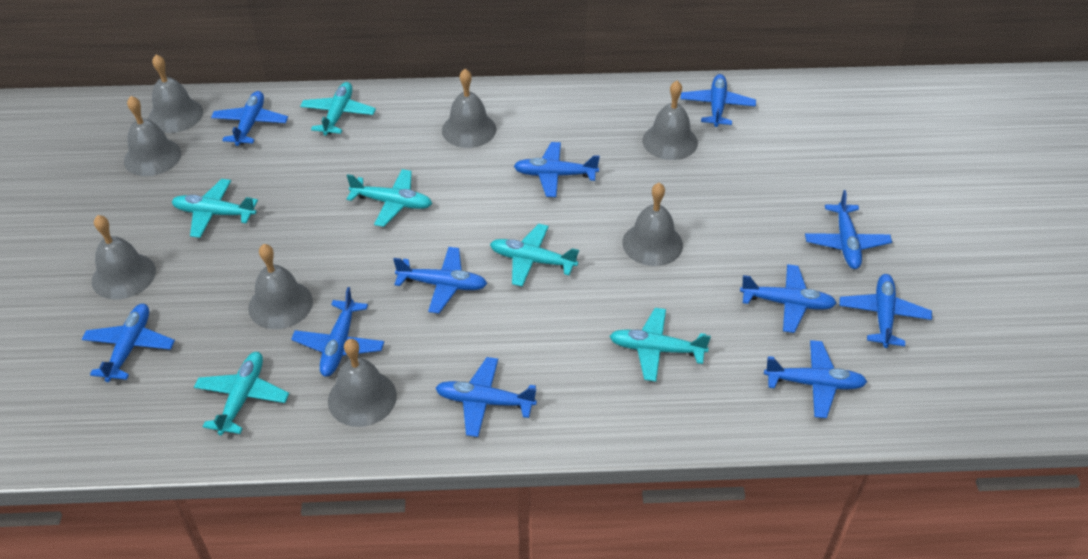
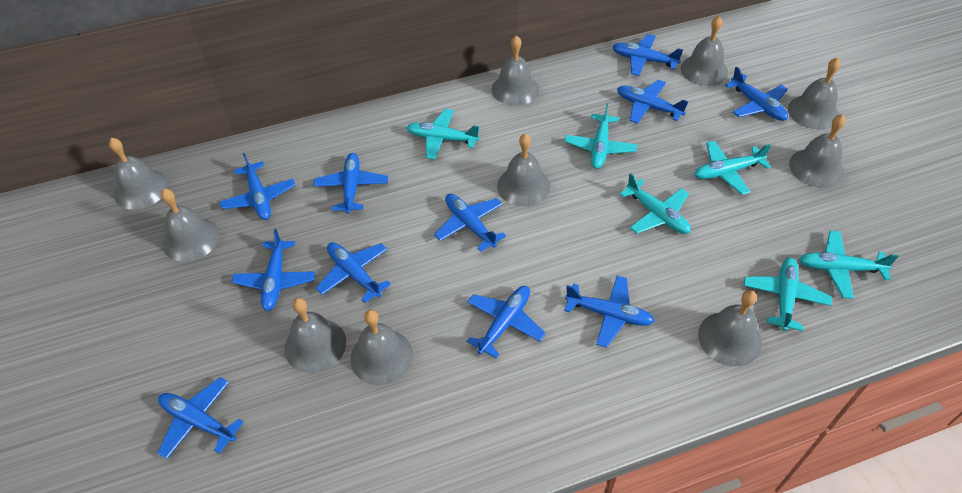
grey bell: 8 -> 10

